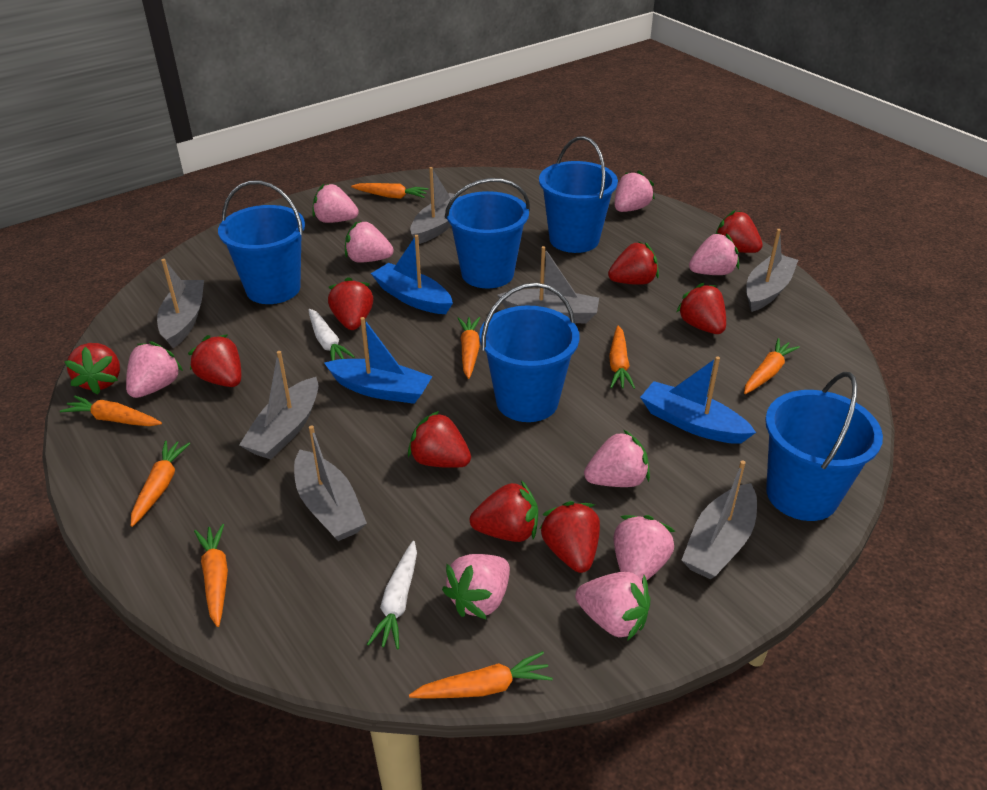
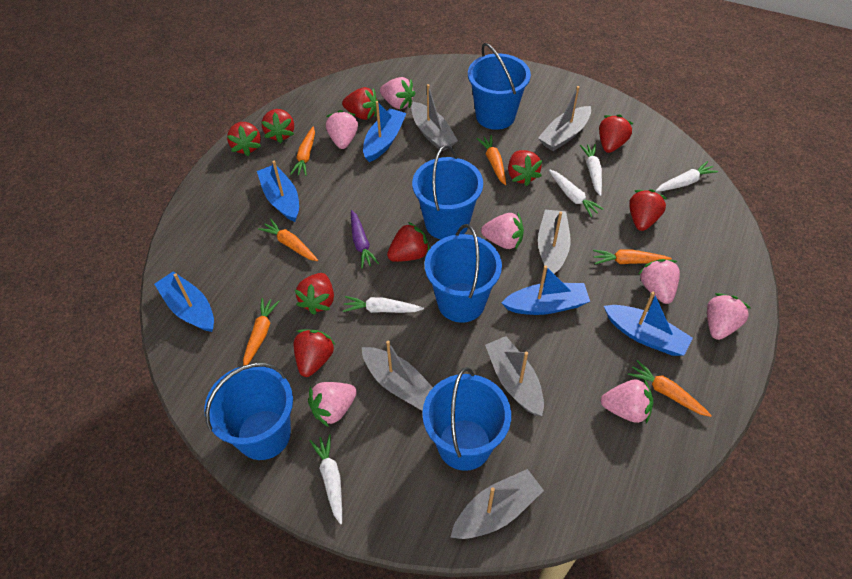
blue boat: 3 -> 5
grey boat: 7 -> 6
orange carrot: 8 -> 6
pink strawberry: 9 -> 7
purple carrot: 0 -> 1
white carrot: 2 -> 5

